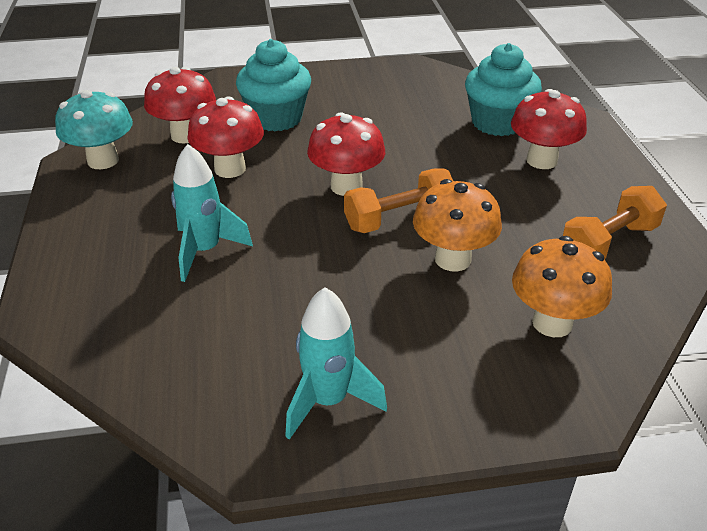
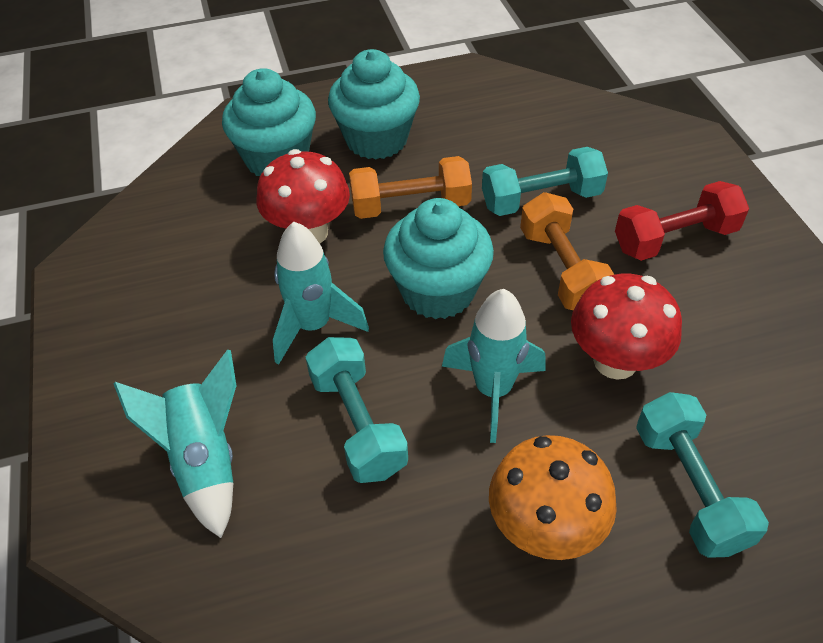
orange mushroom: 2 -> 1
red dumbbell: 0 -> 1
red mushroom: 4 -> 2
turquoise cupcake: 2 -> 3
turquoise dumbbell: 0 -> 3
turquoise mushroom: 1 -> 0
turquoise rocket: 2 -> 3

